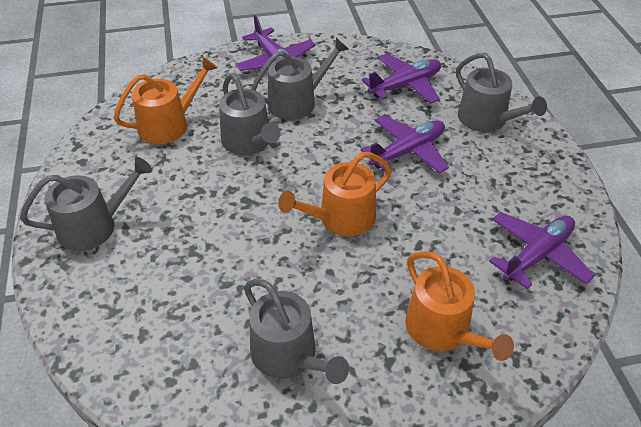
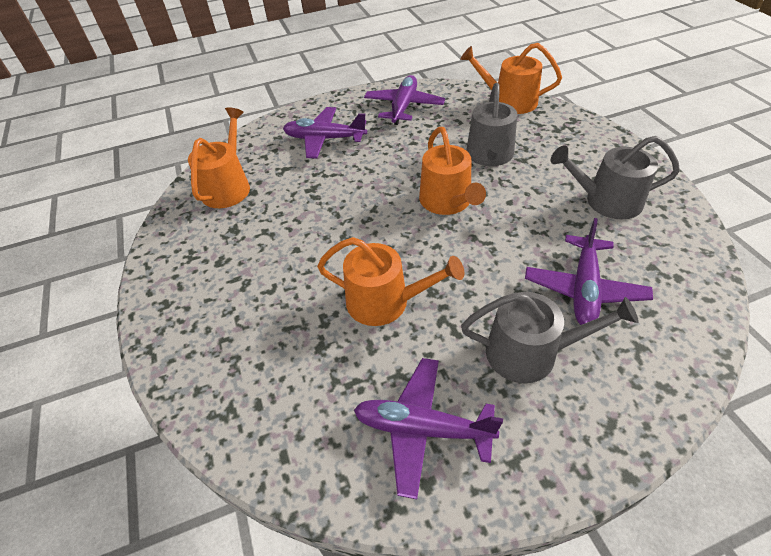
grey watering can: 5 -> 3
orange watering can: 3 -> 4

